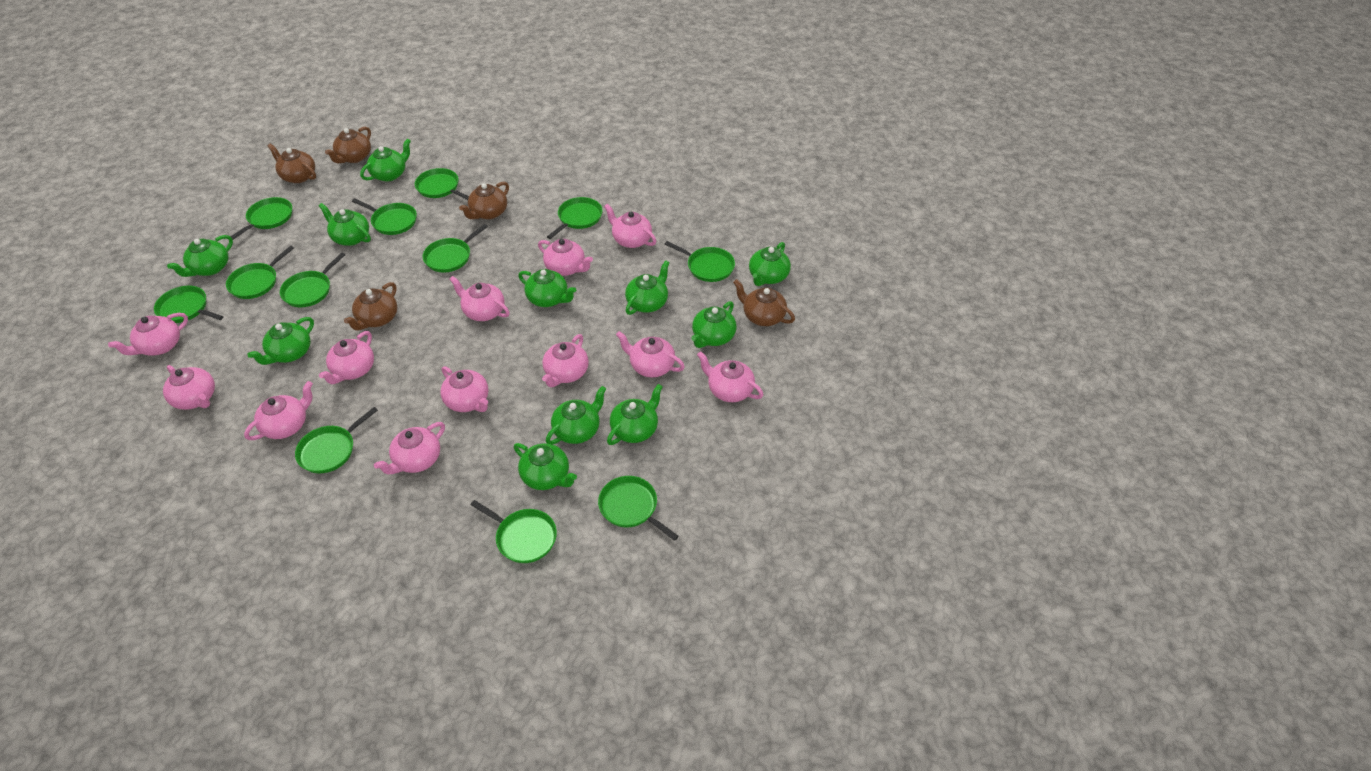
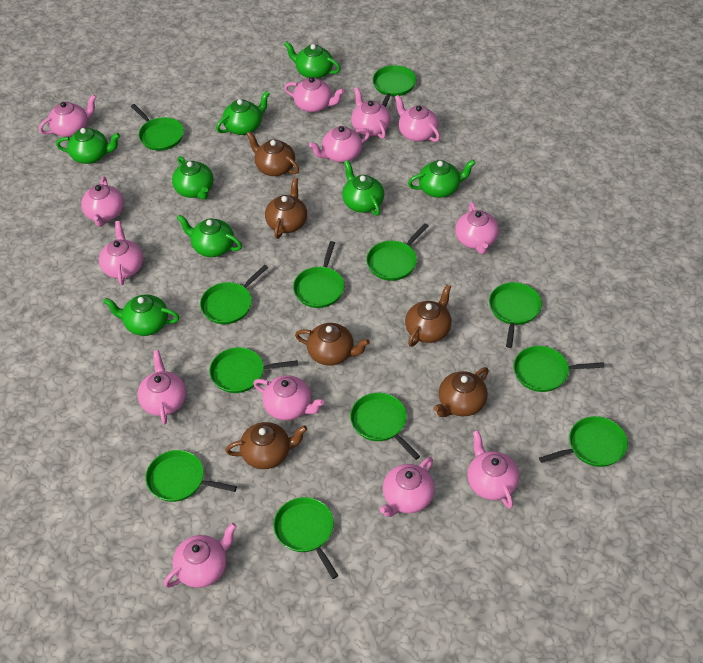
brown teapot: 5 -> 6
green teapot: 11 -> 8
pink teapot: 12 -> 13

